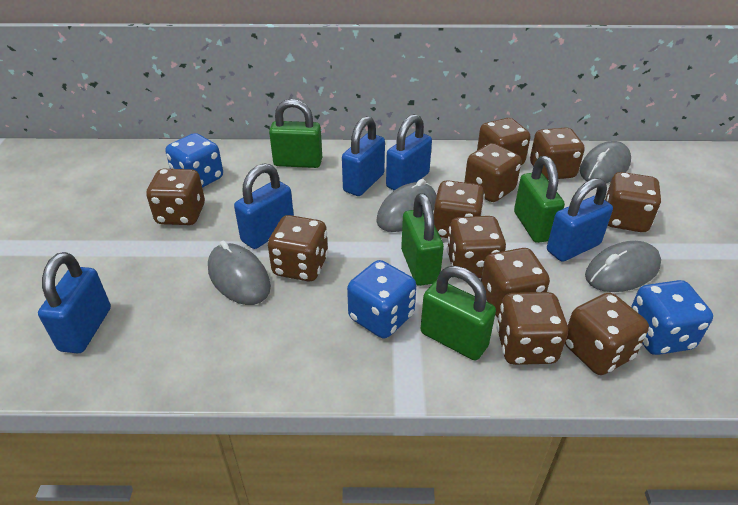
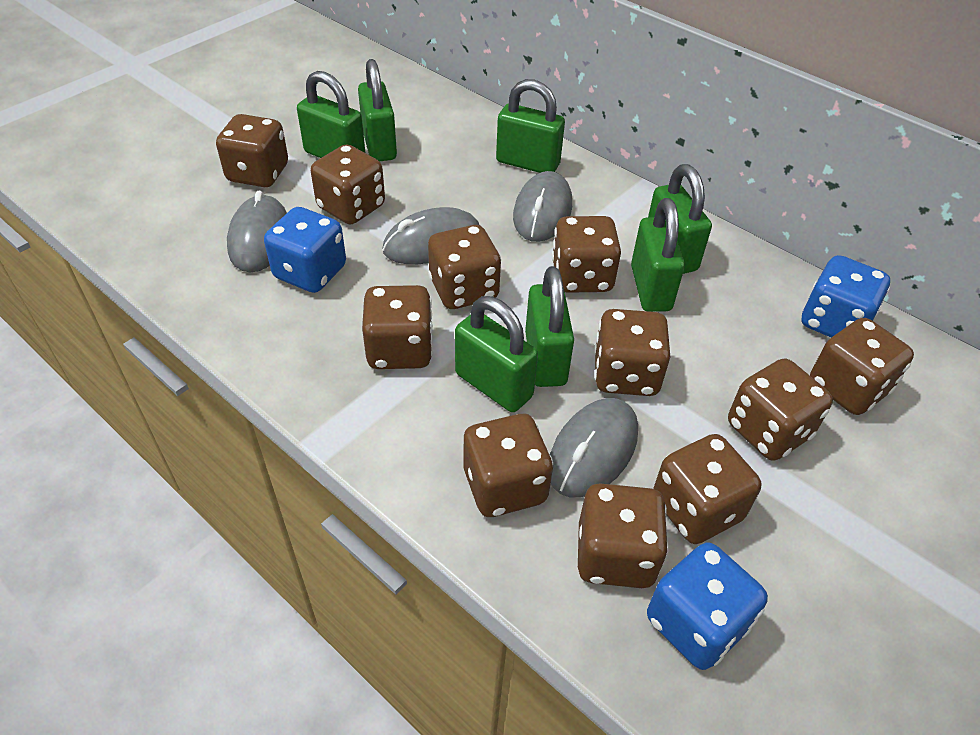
blue padlock: 5 -> 0
green padlock: 4 -> 7

